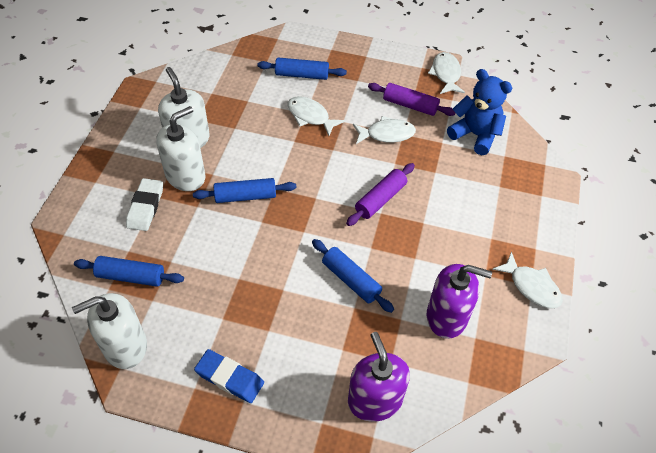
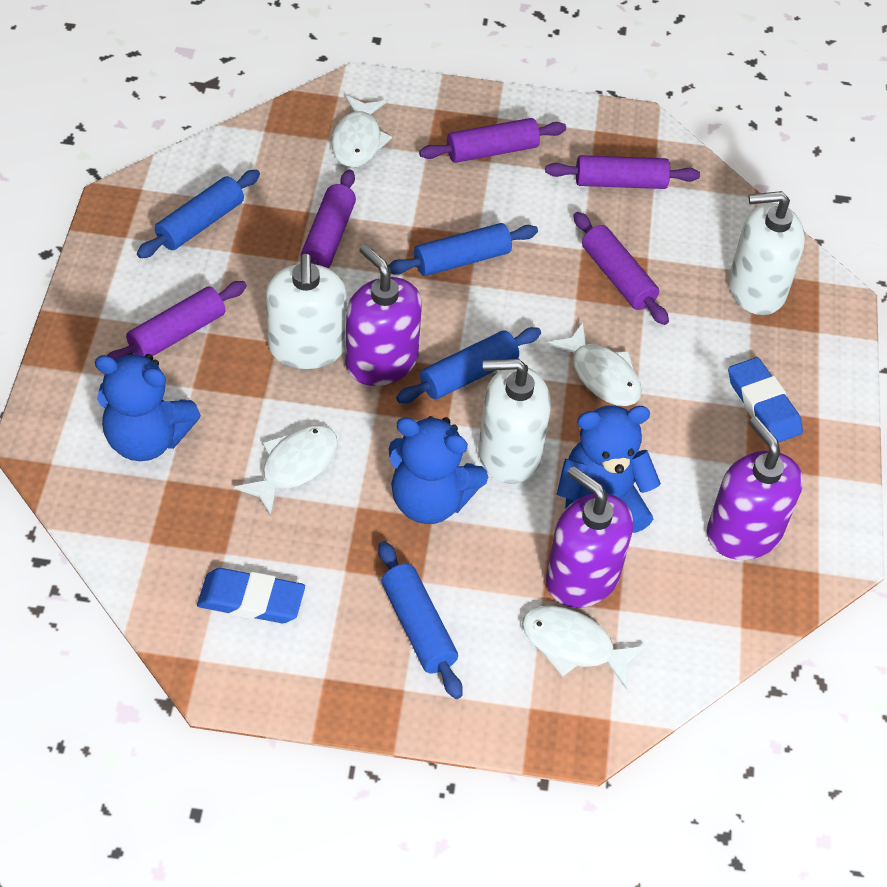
blue eraser: 1 -> 2
blue teddy bear: 1 -> 3
purple rolling pin: 2 -> 5
purple soap dispenser: 2 -> 3
white eraser: 1 -> 0

